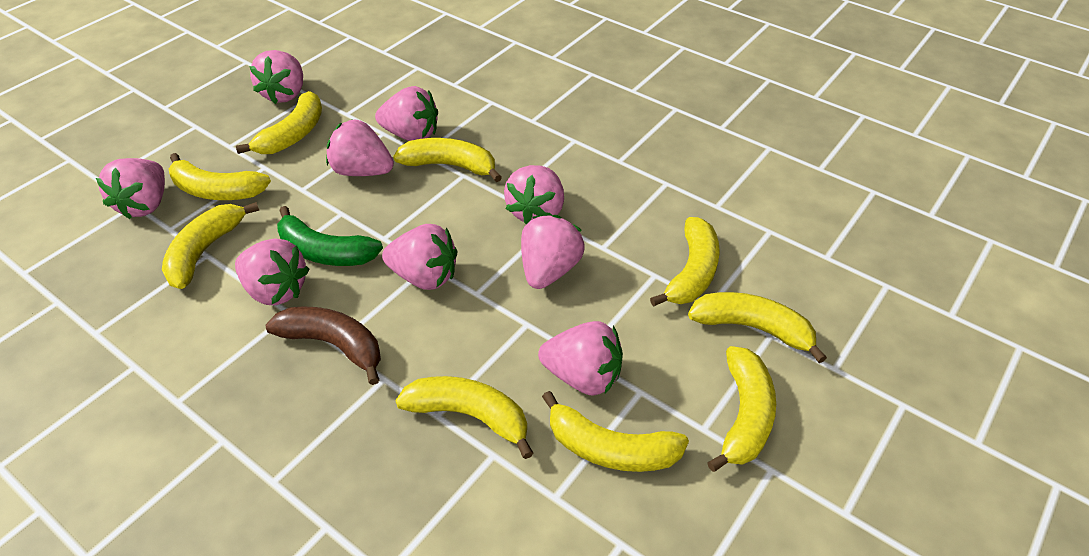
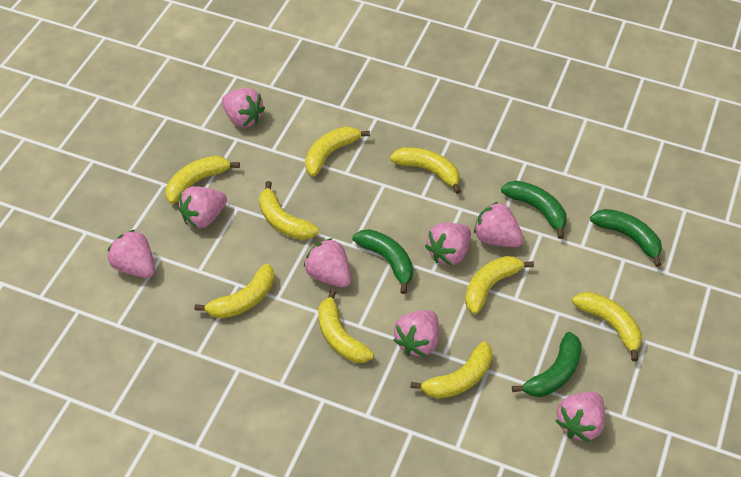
brown banana: 1 -> 0
green banana: 1 -> 4
pink strawberry: 9 -> 8

